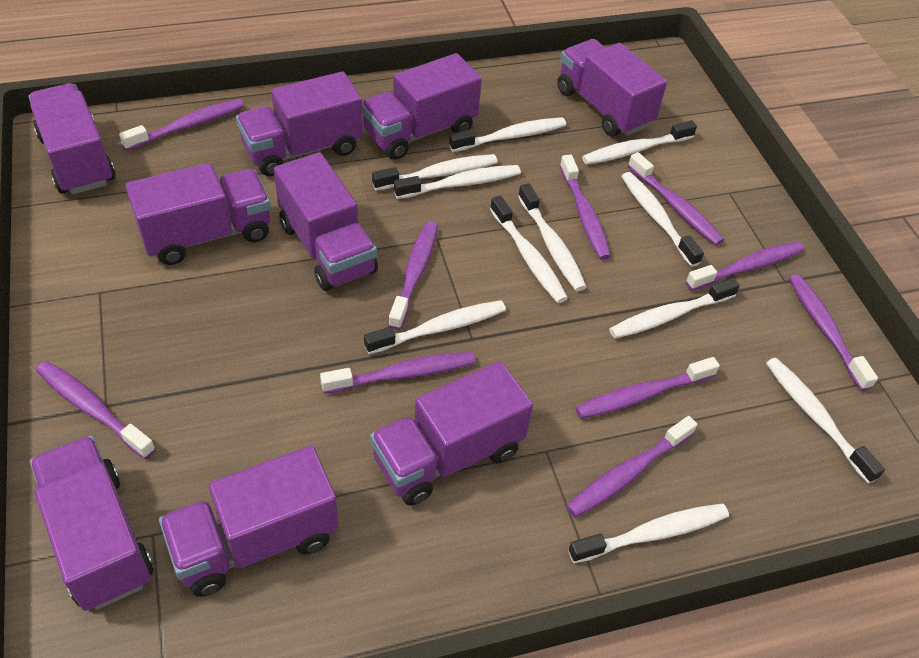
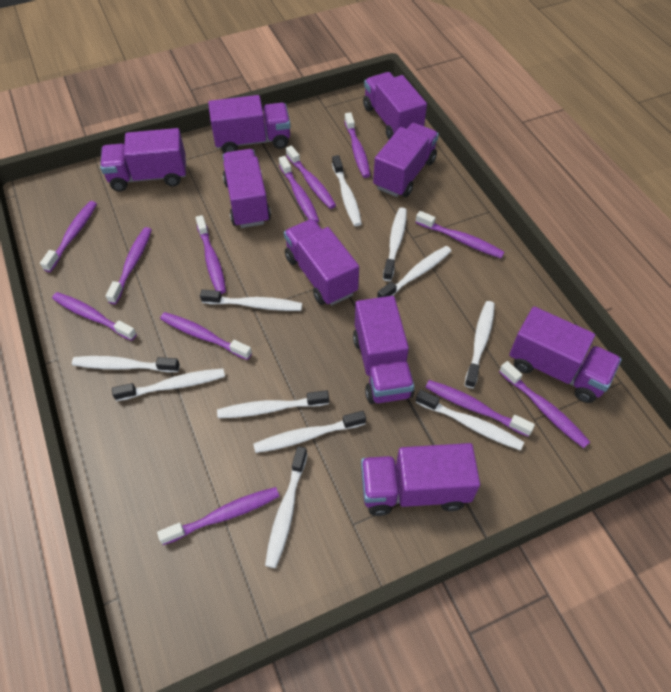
purple toothbrush: 10 -> 12

